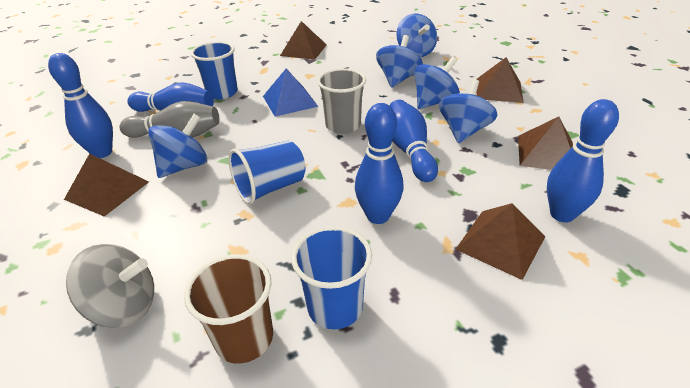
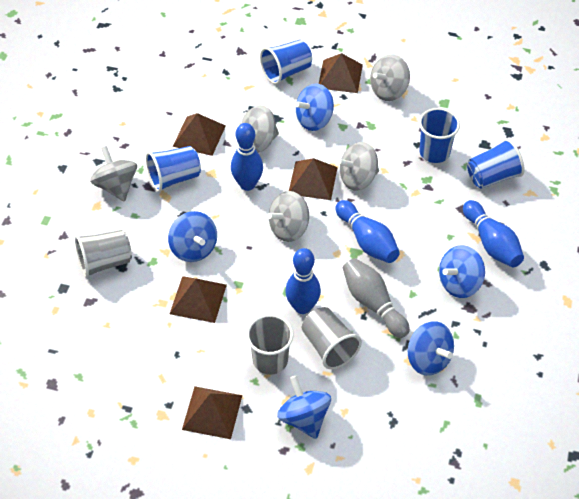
blue bowling pin: 5 -> 4
blue cup: 3 -> 4
blue pyramid: 1 -> 0
brown cup: 1 -> 0
grey cup: 1 -> 3
grey spinning top: 1 -> 5

